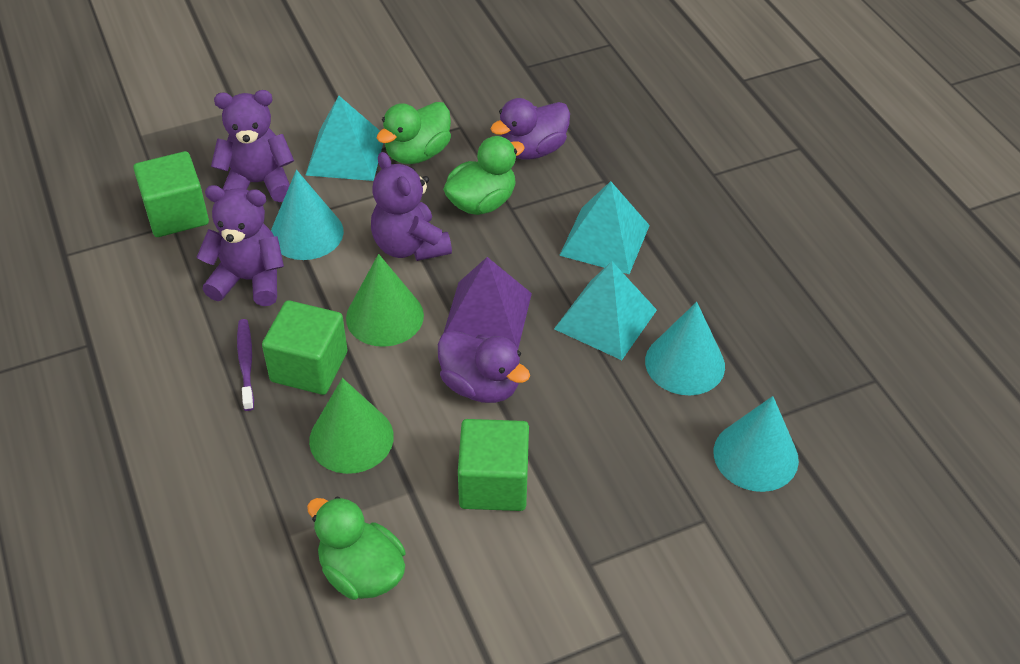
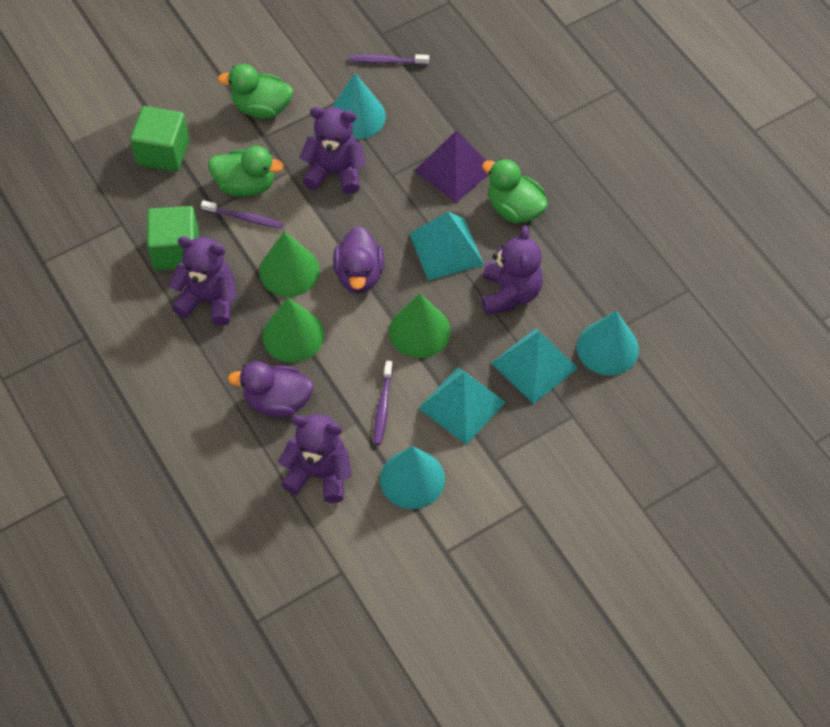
green cone: 2 -> 3
green cube: 3 -> 2
purple teddy bear: 3 -> 4
purple toothbrush: 1 -> 3

